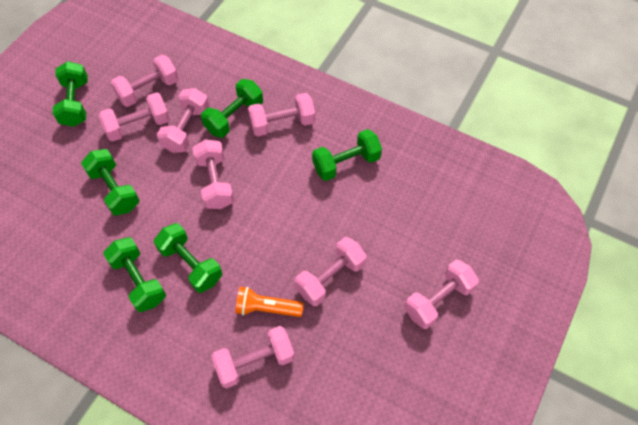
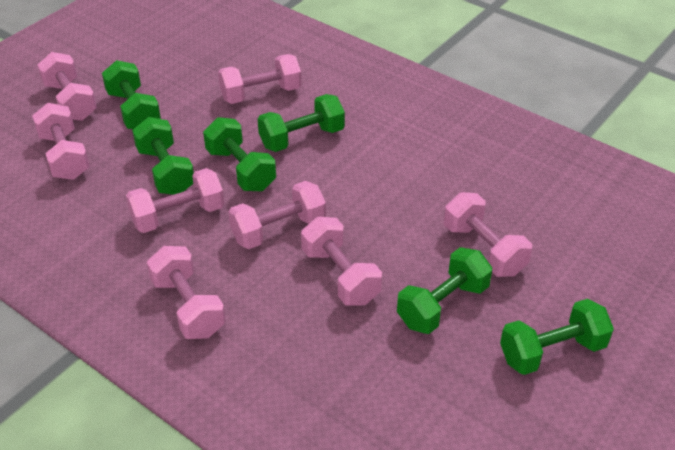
orange flashlight: 1 -> 0

